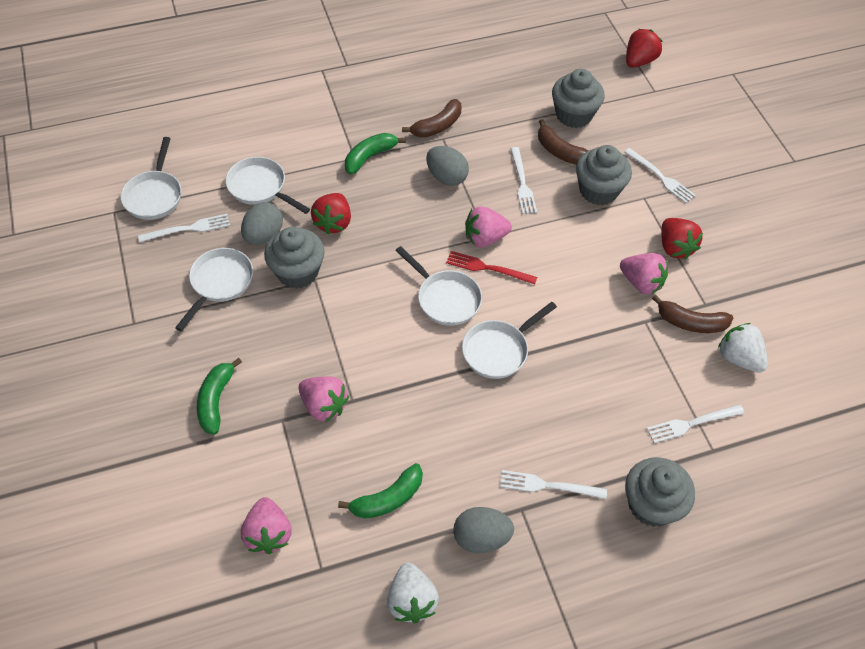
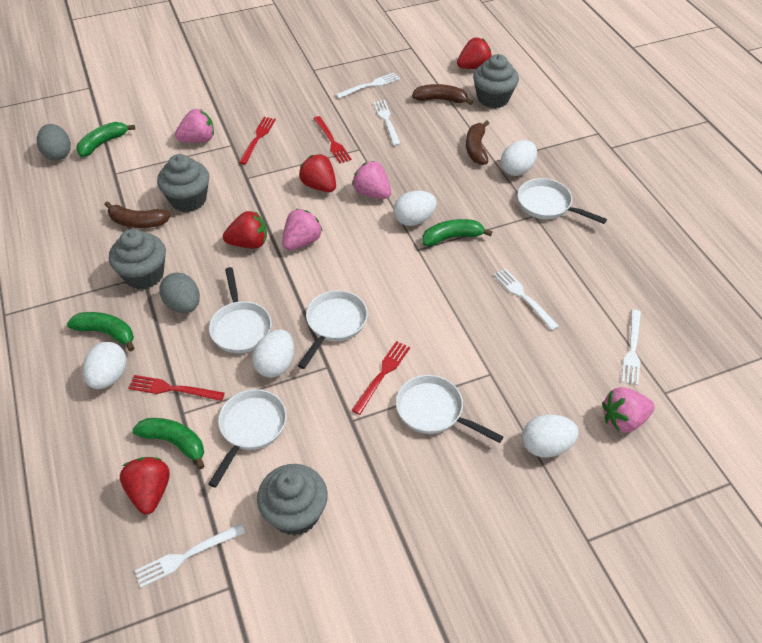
green banana: 3 -> 4
grey egg: 3 -> 2
red fork: 1 -> 4
red strawberry: 3 -> 4
white egg: 0 -> 5
white strawberry: 2 -> 0

